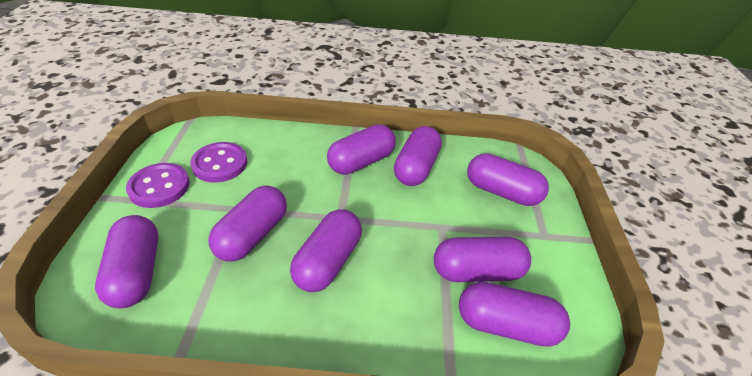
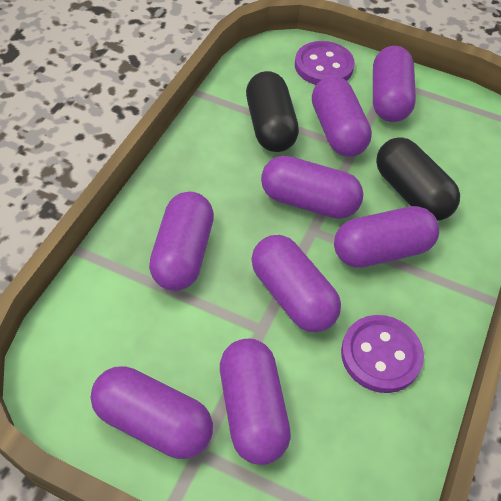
black capsule: 0 -> 2

